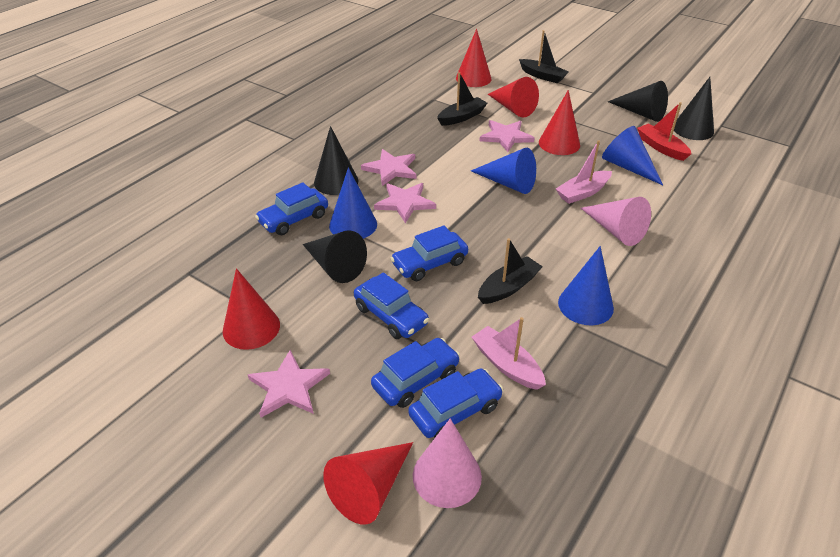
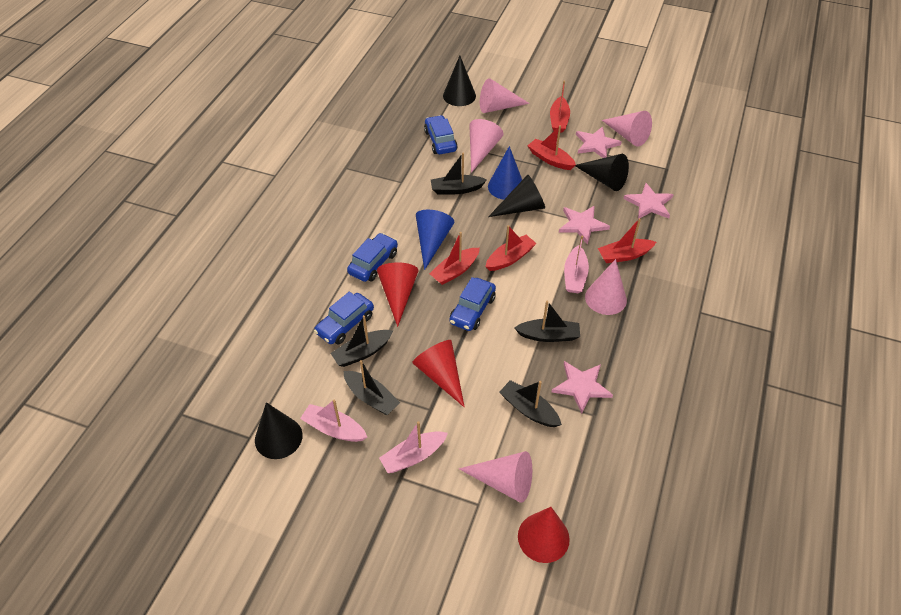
black boat: 3 -> 5
blue car: 5 -> 4
blue cone: 4 -> 2
pink boat: 2 -> 3
pink cone: 2 -> 5
red boat: 1 -> 5
red cone: 5 -> 3

